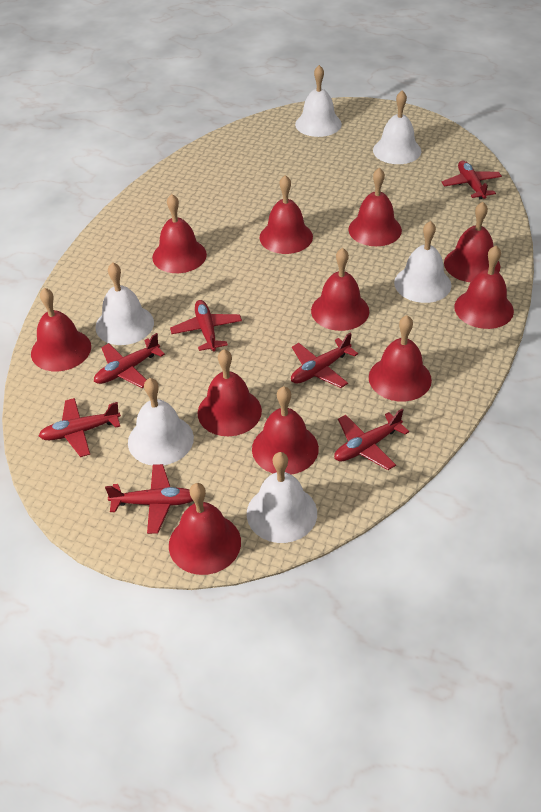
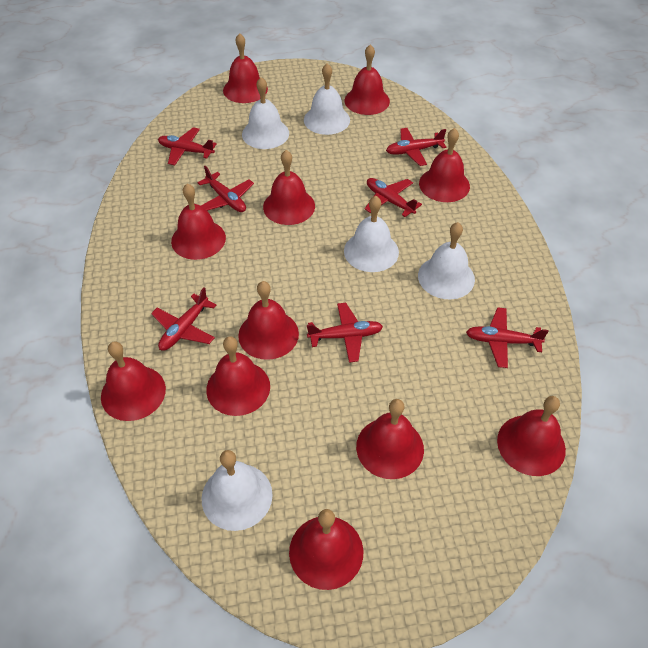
white bell: 6 -> 5

